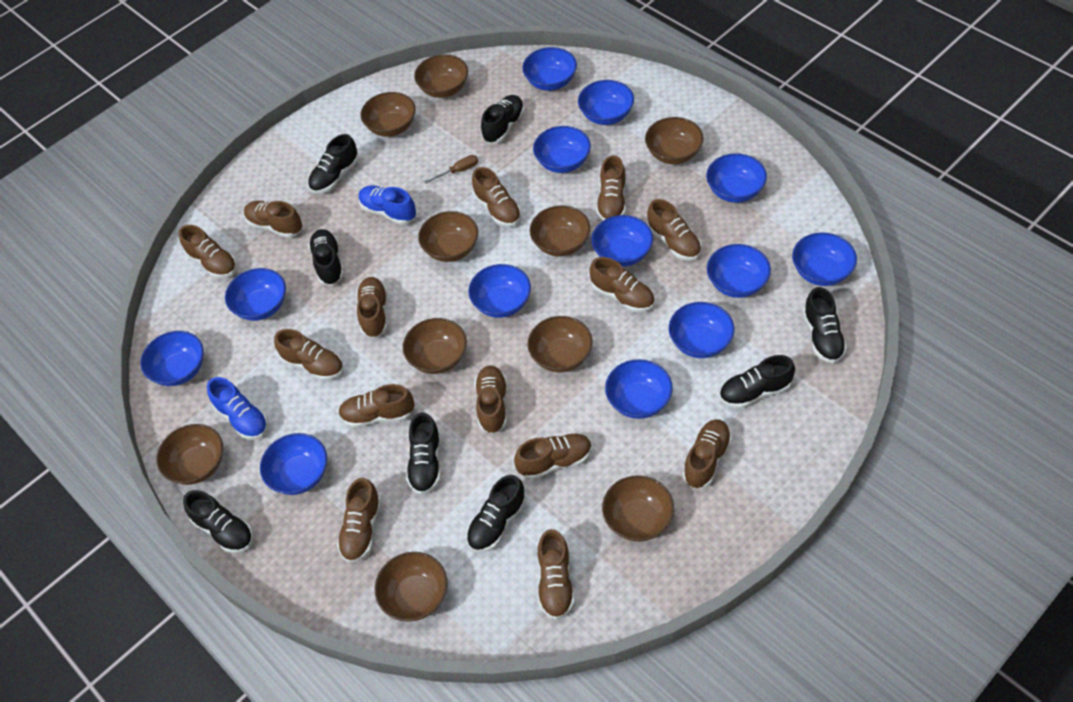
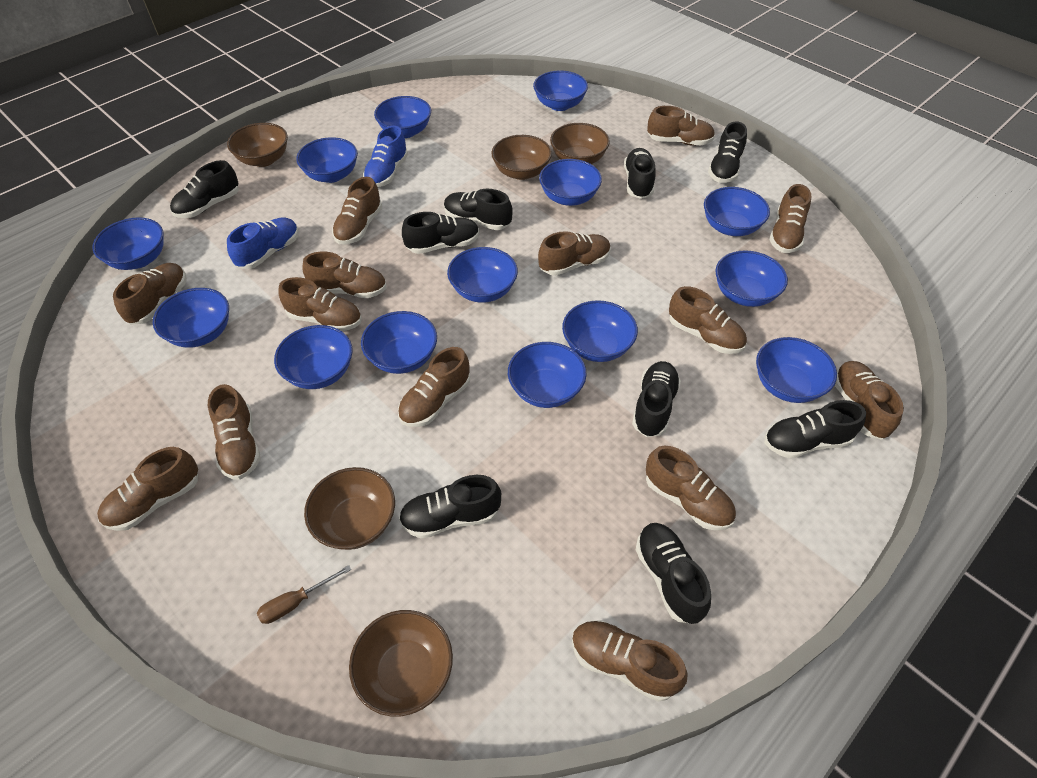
black shoe: 8 -> 9
blue bowl: 13 -> 14
brown bowl: 10 -> 5

